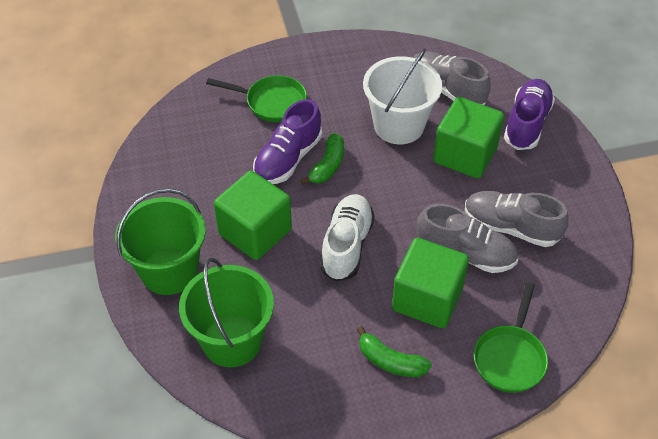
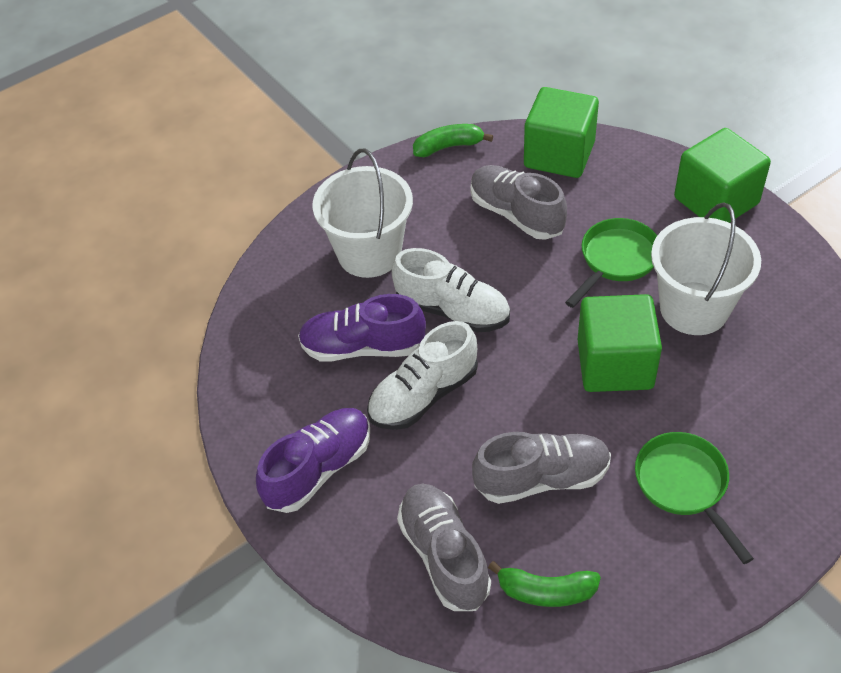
green bucket: 2 -> 0
white bucket: 1 -> 2
white shoe: 1 -> 2

